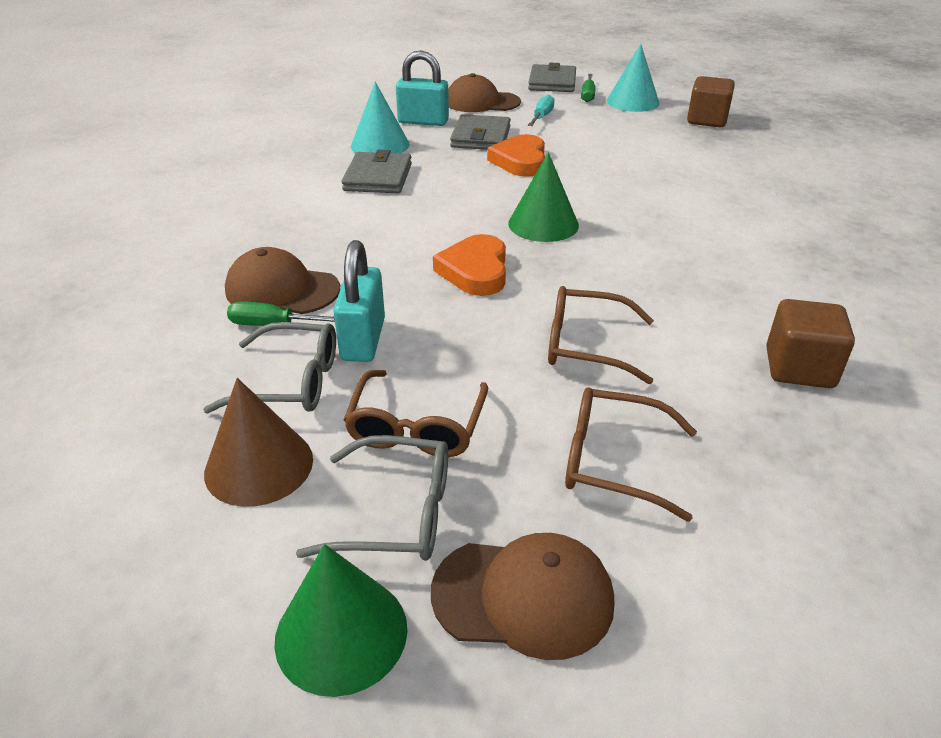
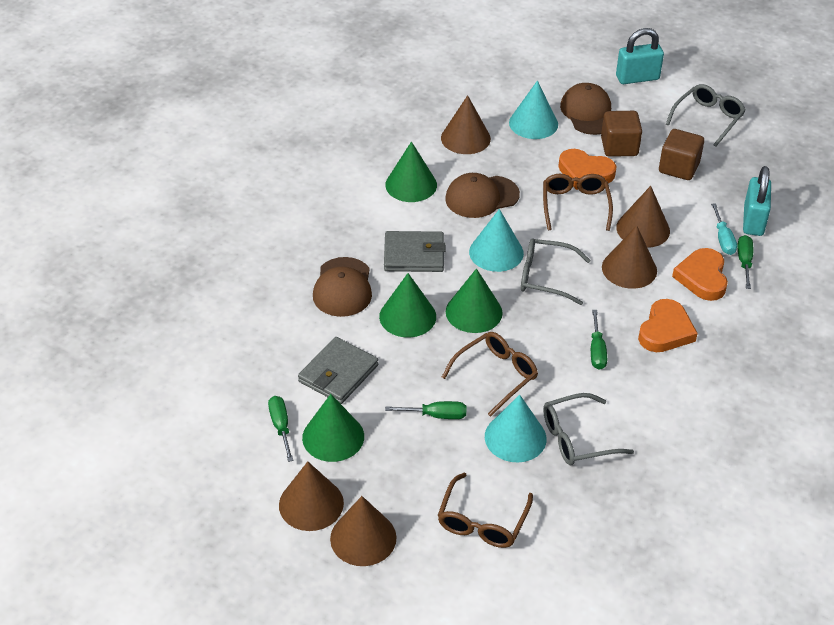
brown cone: 1 -> 5
green cone: 2 -> 4
green screwdriver: 2 -> 4
grey glasses: 2 -> 3
grey wallet: 3 -> 2
orange heart: 2 -> 3
turquoise cone: 2 -> 3

